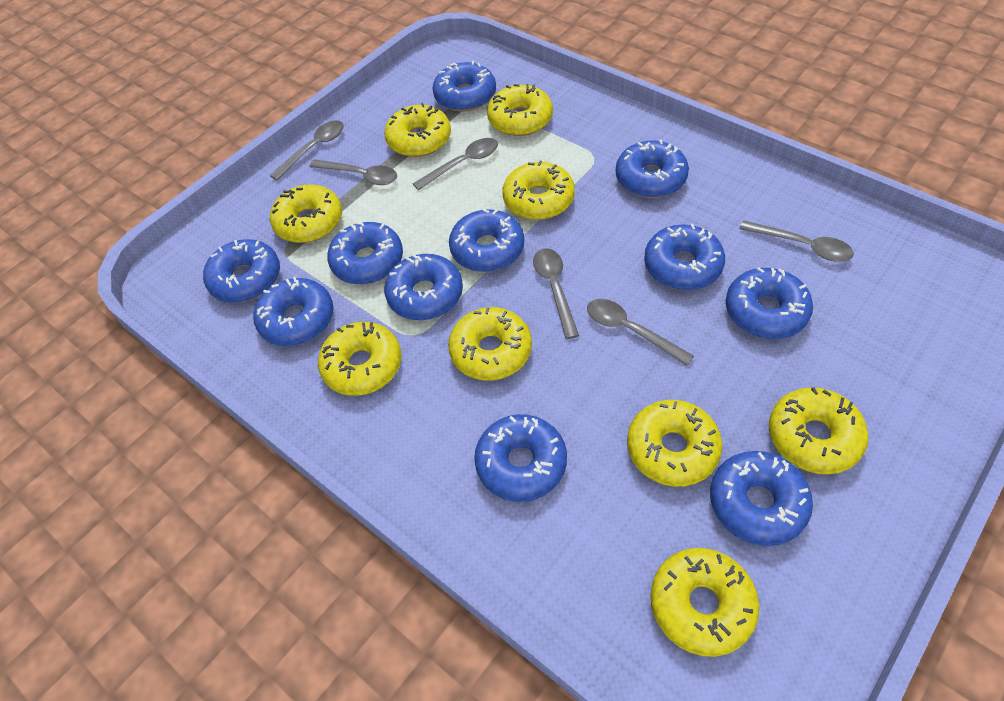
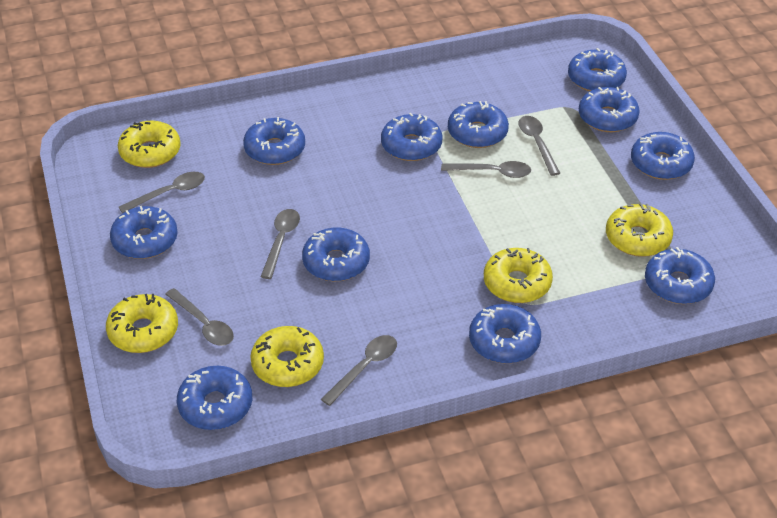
yellow donut: 9 -> 5

